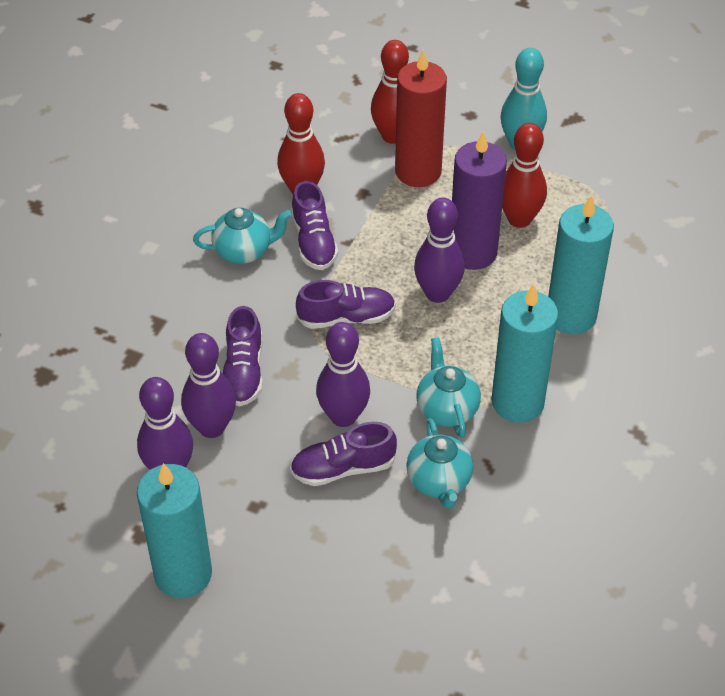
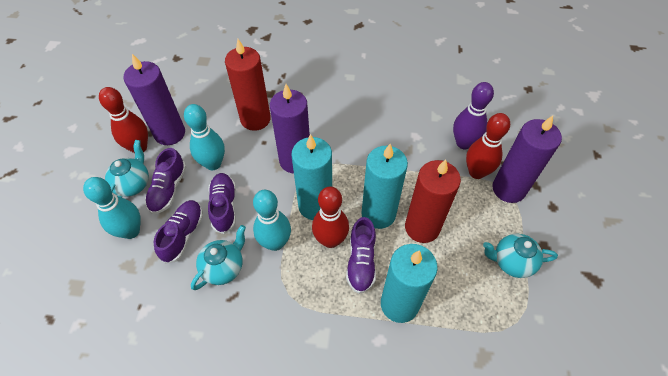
purple bowling pin: 4 -> 1
purple candle: 1 -> 3
red candle: 1 -> 2
turquoise bowling pin: 1 -> 3

